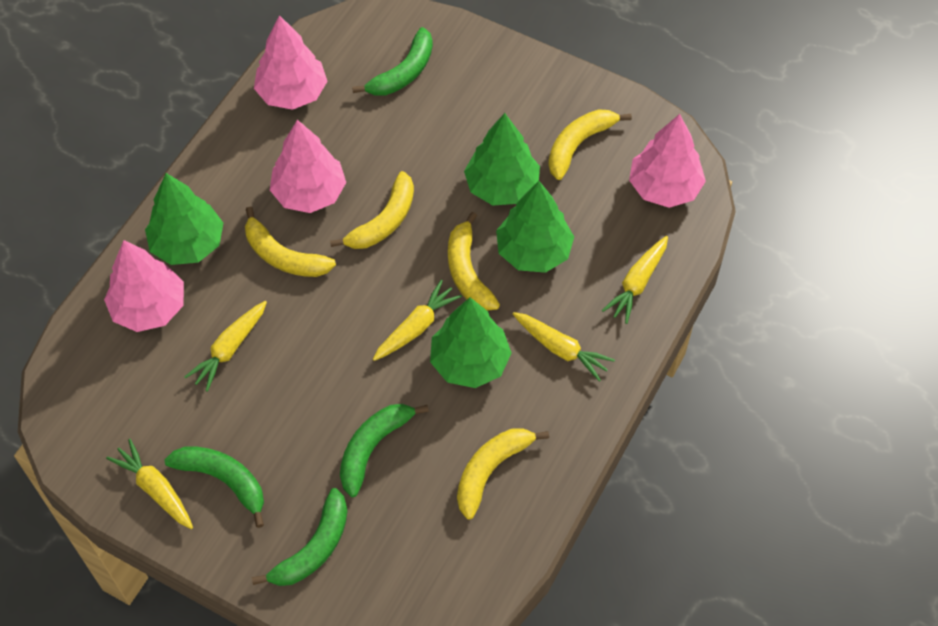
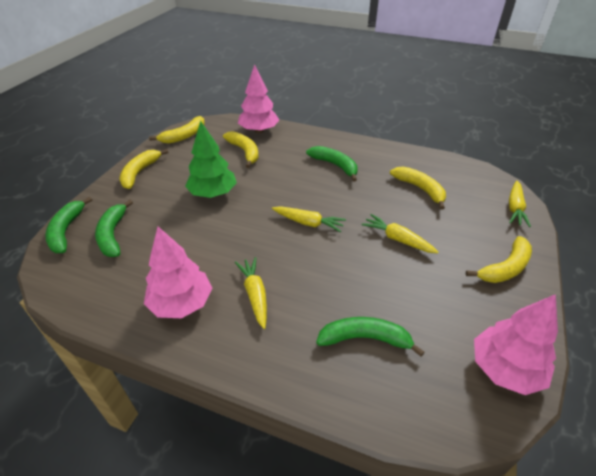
green tree: 4 -> 1
pink tree: 4 -> 3
yellow carrot: 5 -> 4

